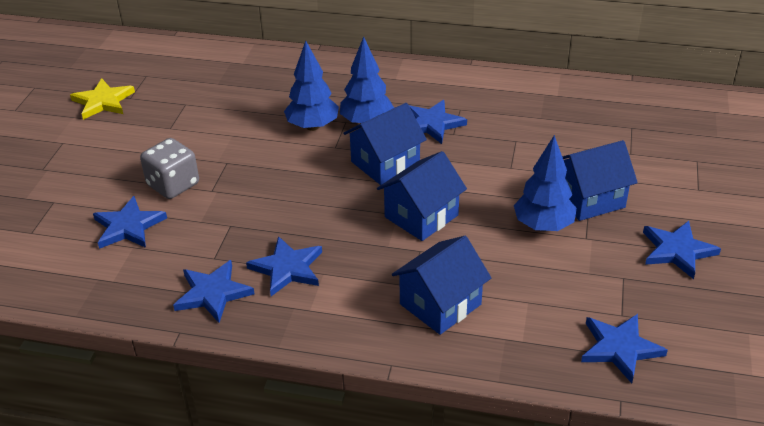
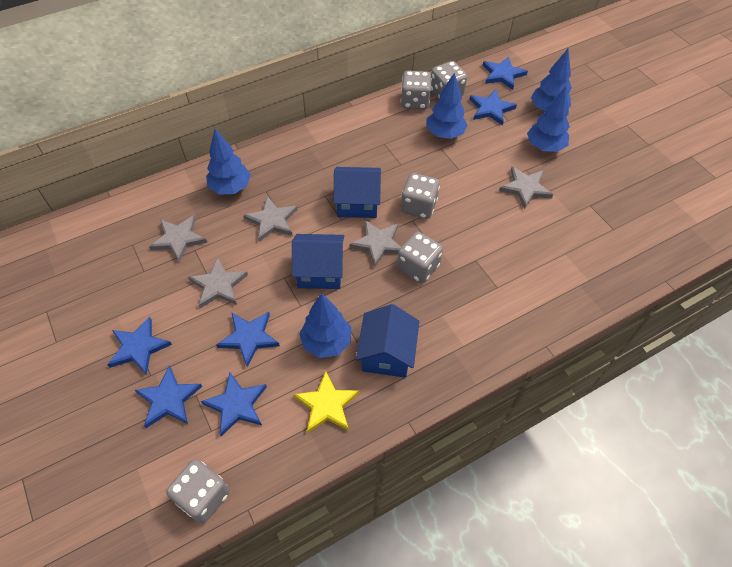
blue house: 4 -> 3
blue tree: 3 -> 5
grey dice: 1 -> 5
grey star: 0 -> 5

